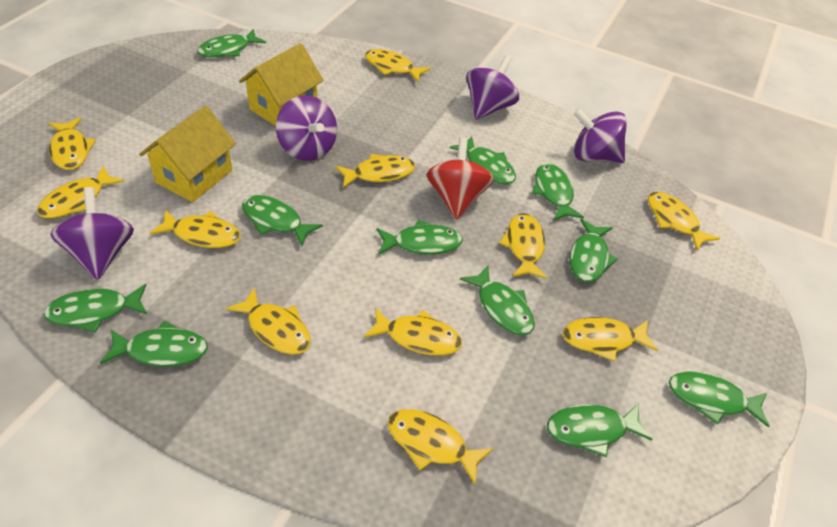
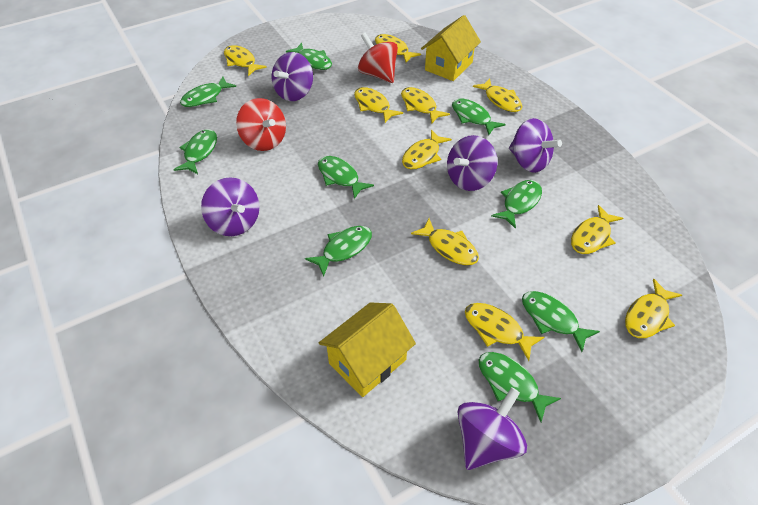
green fish: 11 -> 9
purple spinning top: 4 -> 5
red spinning top: 1 -> 2
yellow fish: 11 -> 10

